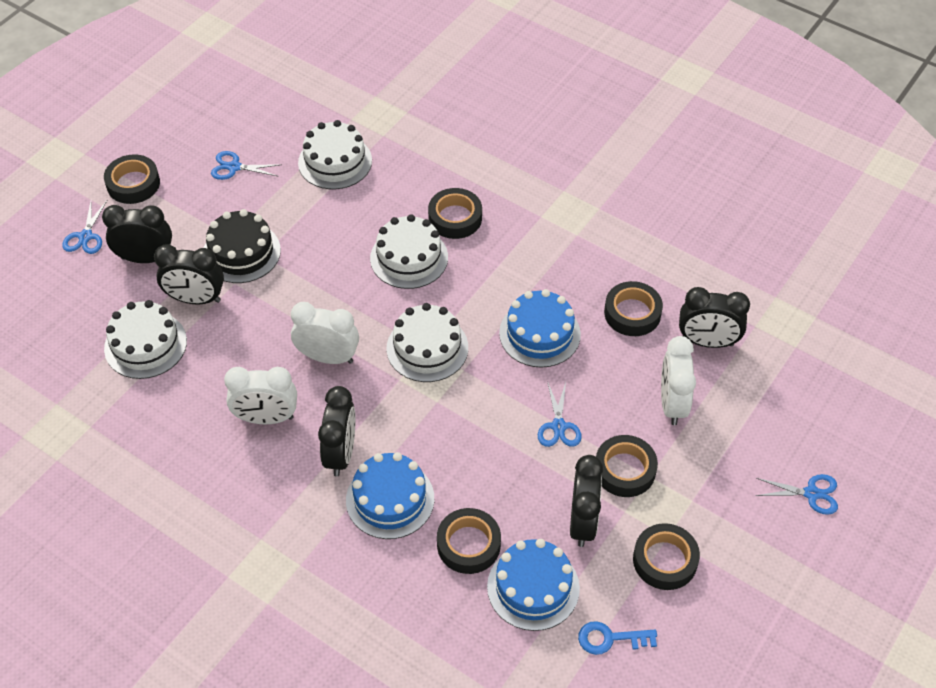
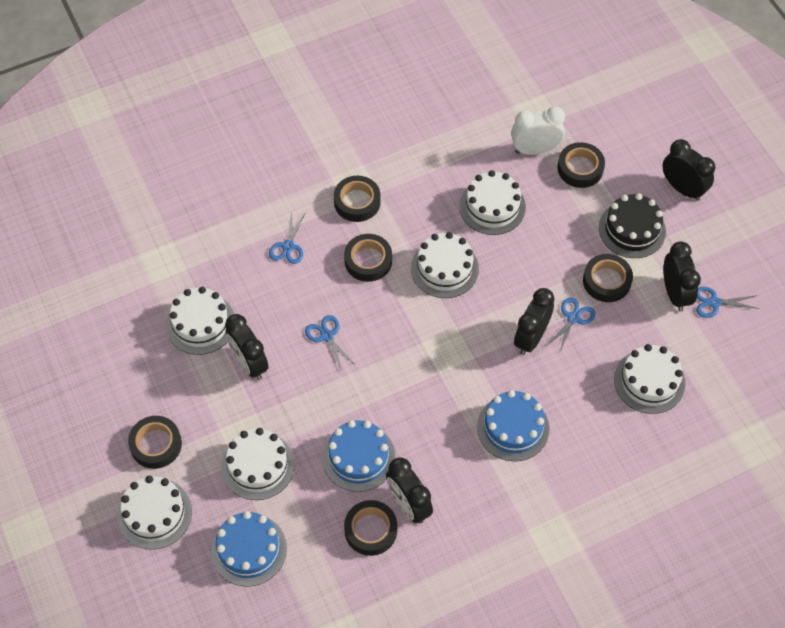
blue key: 1 -> 0
white cake: 4 -> 6
white clock: 3 -> 1

